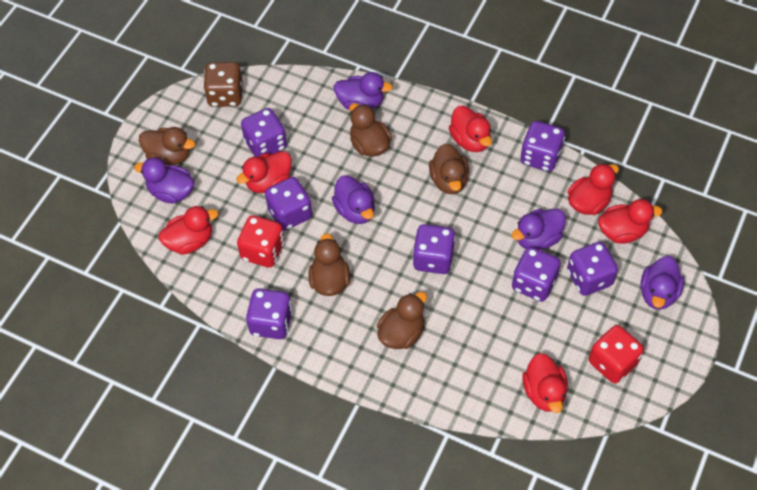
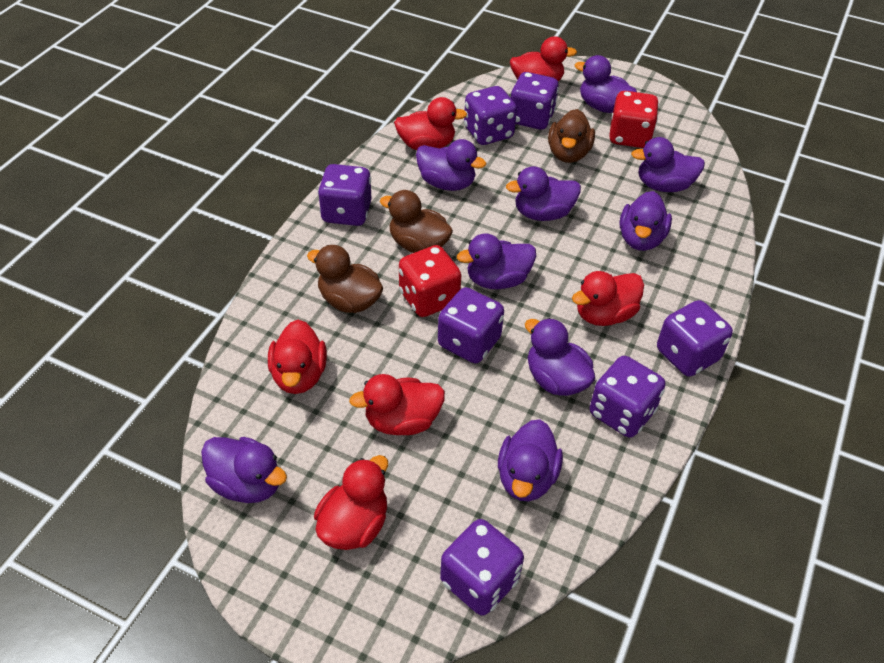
brown dice: 1 -> 0
brown duck: 5 -> 3
purple duck: 5 -> 9

